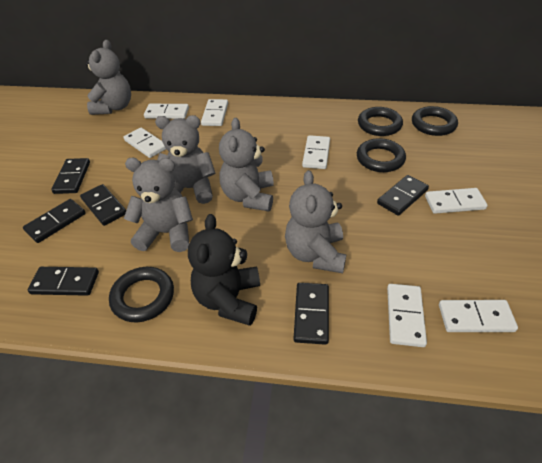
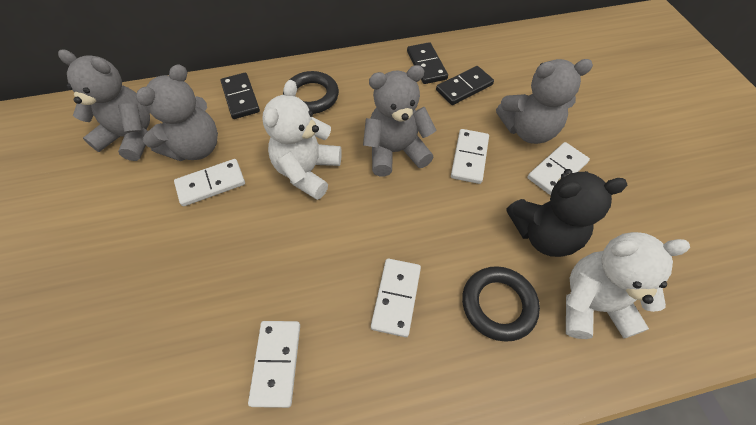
black domino: 6 -> 3
black ring: 4 -> 2
grey teddy bear: 5 -> 4
white domino: 7 -> 5
white teddy bear: 0 -> 2

